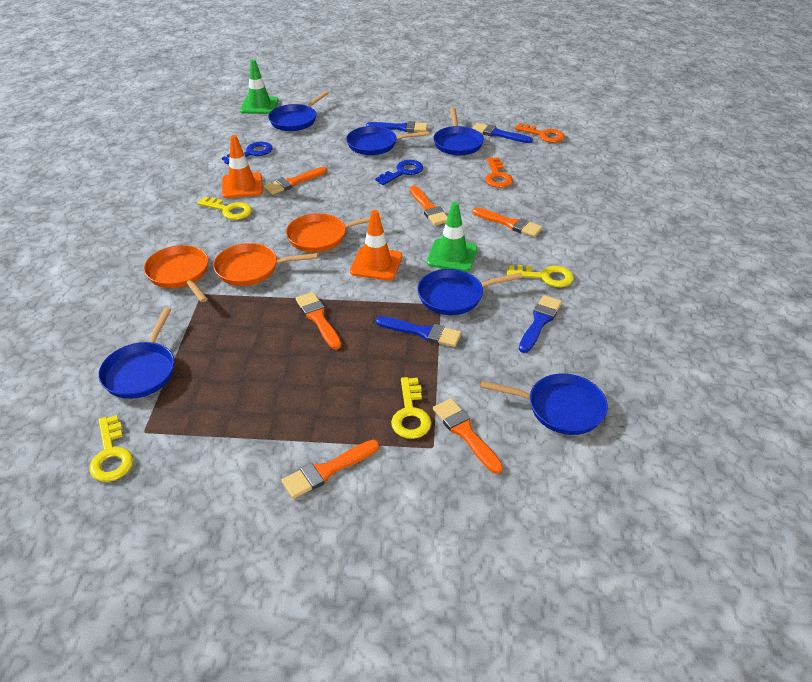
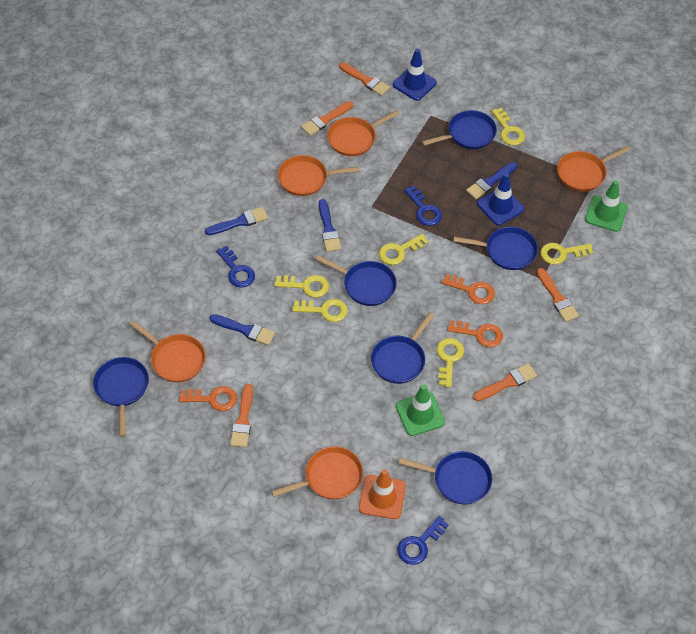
blue key: 2 -> 3
blue traffic cone: 0 -> 2
orange brush: 6 -> 5
orange key: 2 -> 3
orange pan: 3 -> 5
orange traffic cone: 2 -> 1
yellow key: 4 -> 6

